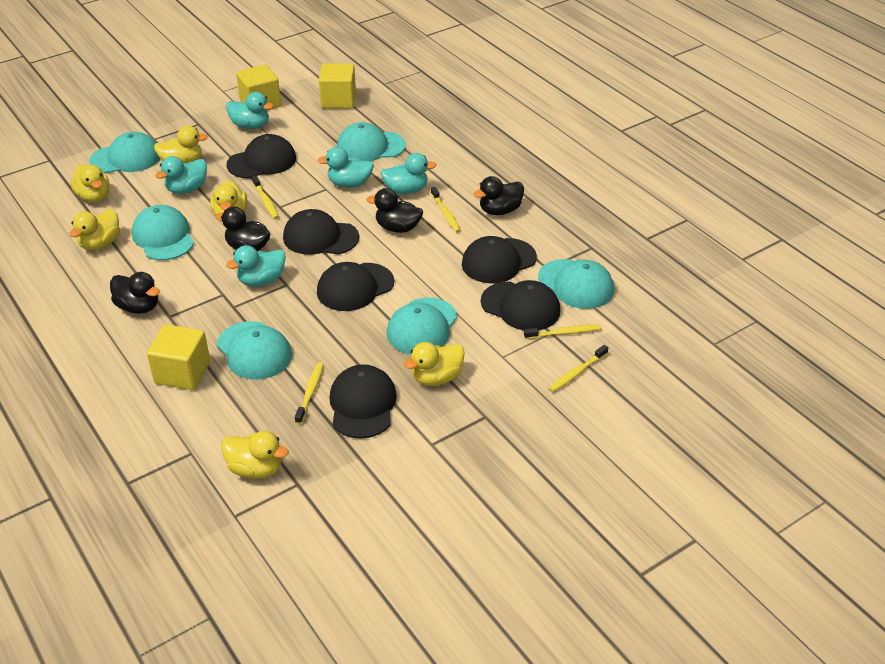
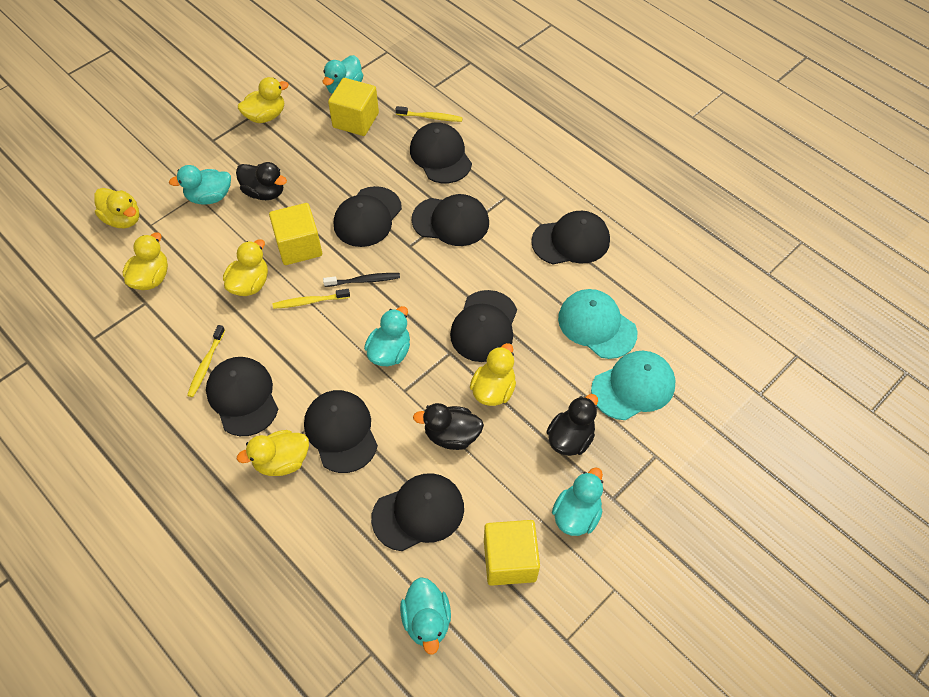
black cap: 6 -> 8
black duck: 4 -> 3
black toothbrush: 0 -> 1
turquoise cap: 6 -> 2
yellow toothbrush: 5 -> 3

